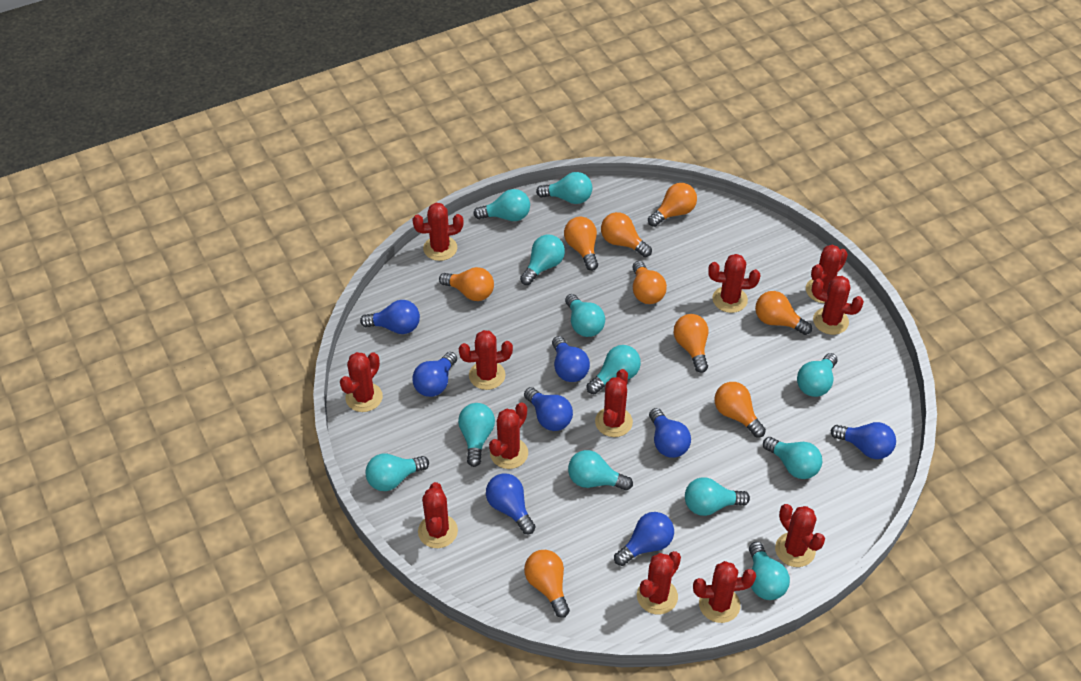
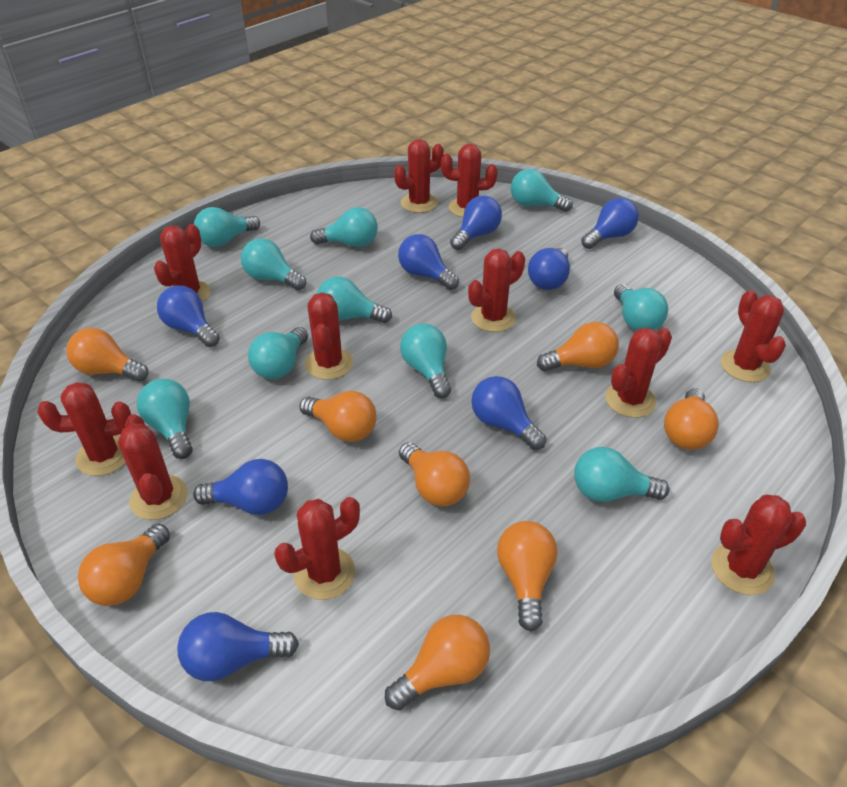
orange light bulb: 9 -> 8
red cactus: 12 -> 11
turquoise light bulb: 12 -> 10

